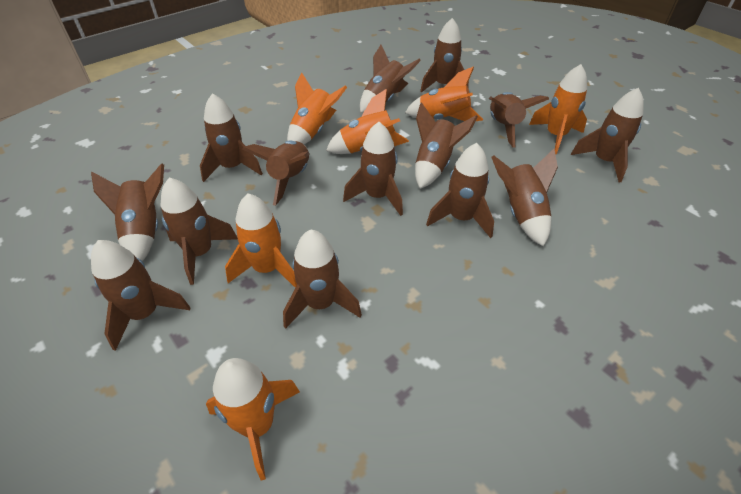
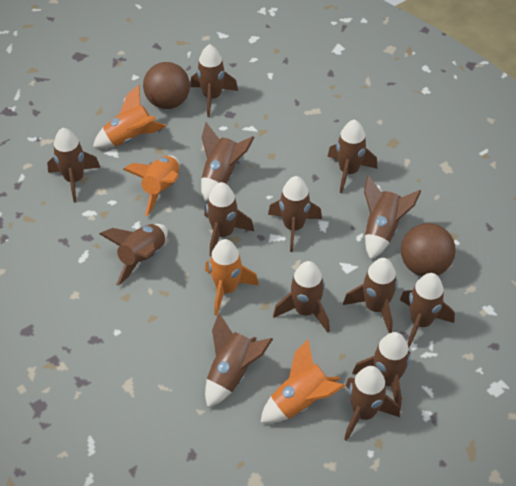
brown ball: 0 -> 2
orange rocket: 6 -> 4

